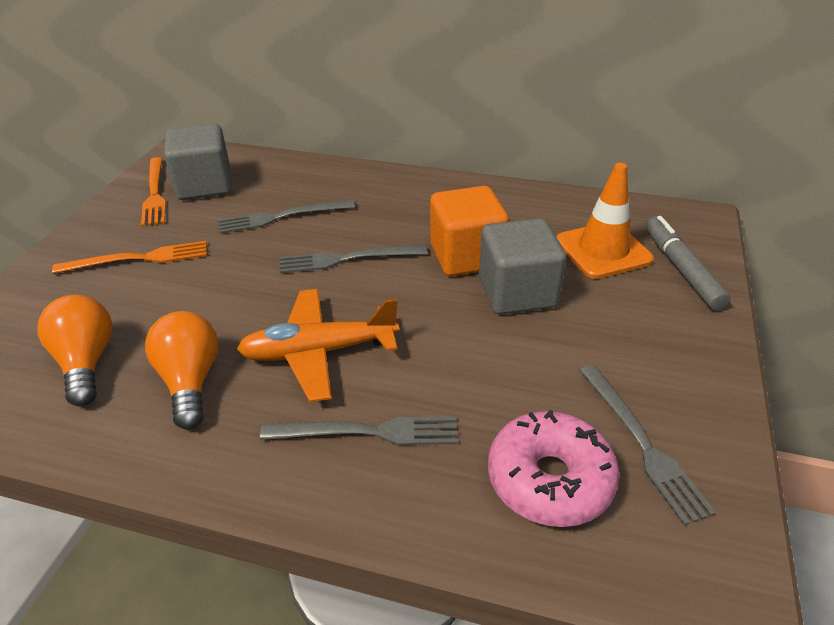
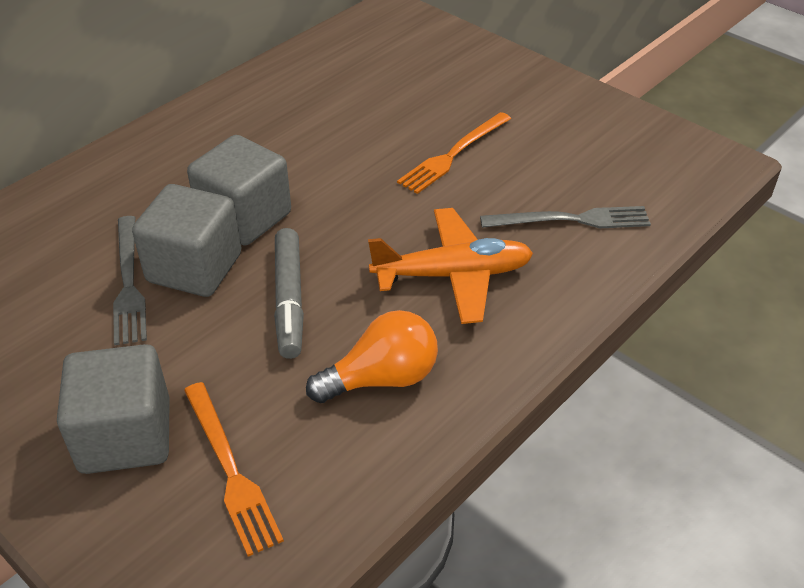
grey cube: 2 -> 3
grey fork: 4 -> 2
orange cube: 1 -> 0
orange light bulb: 2 -> 1
orange traffic cone: 1 -> 0
pink donut: 1 -> 0

